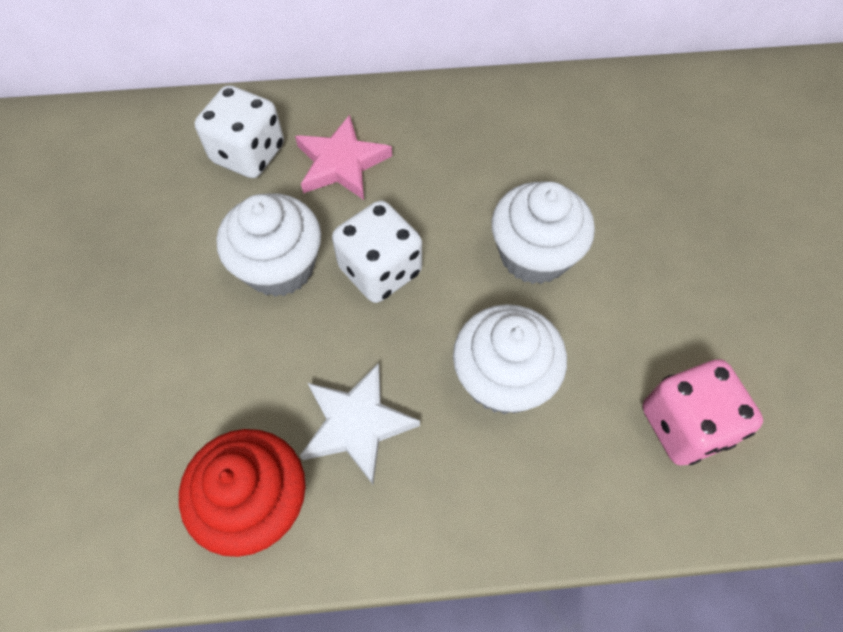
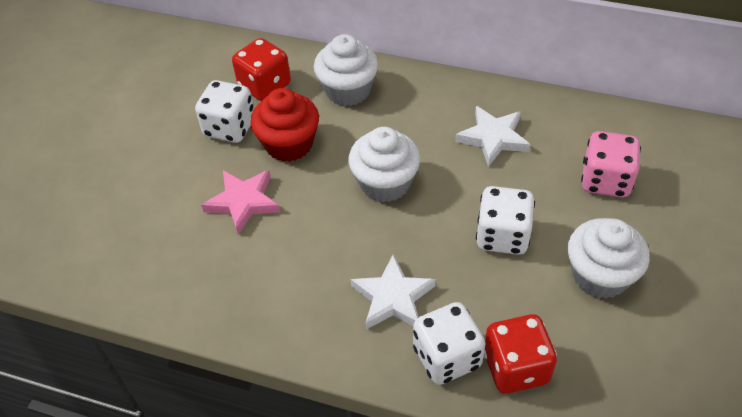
red dice: 0 -> 2
white dice: 2 -> 3
white star: 1 -> 2

